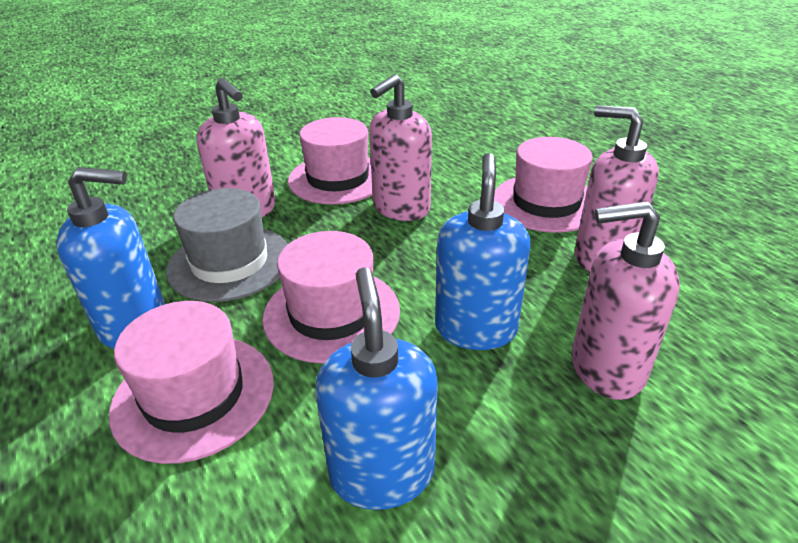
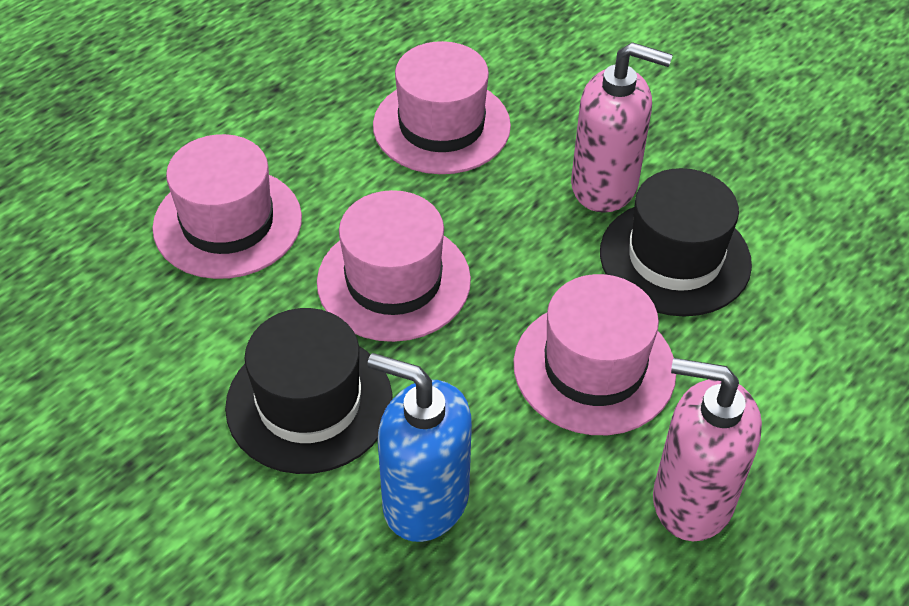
black hat: 0 -> 2
blue soap dispenser: 3 -> 1
grey hat: 1 -> 0
pink soap dispenser: 4 -> 2

